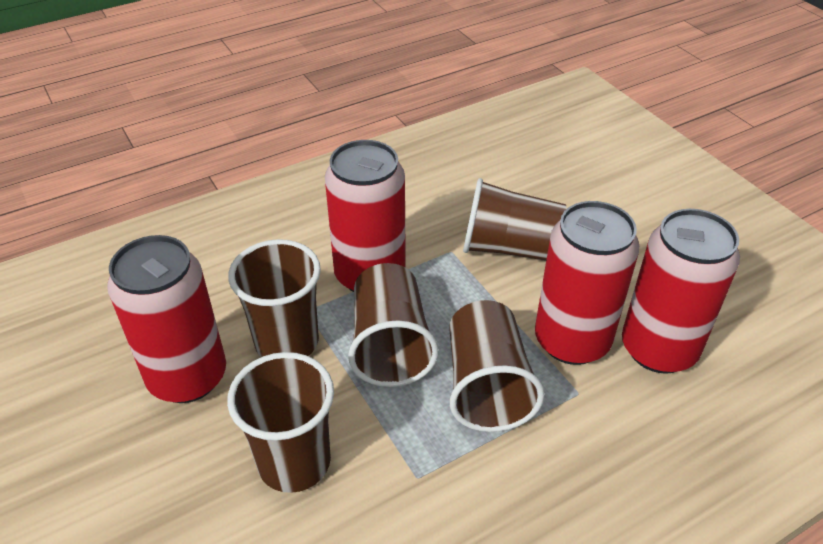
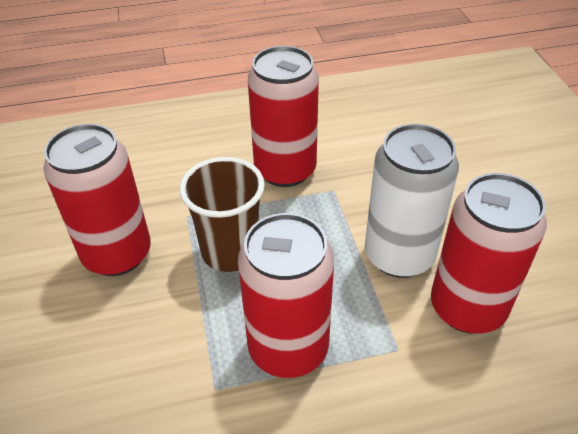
brown cup: 5 -> 1
white can: 0 -> 1

